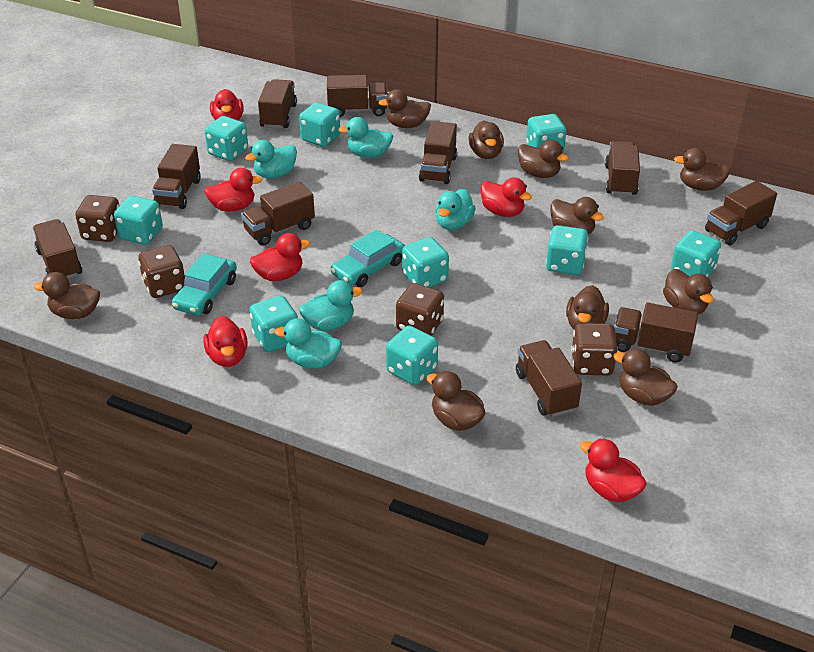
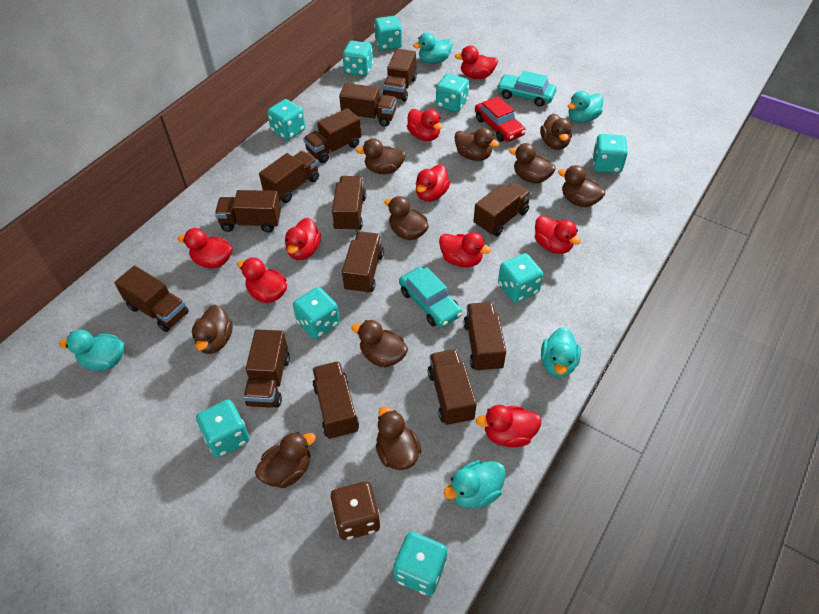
brown dice: 4 -> 1
brown truck: 10 -> 13
red car: 0 -> 1
red duck: 6 -> 9

